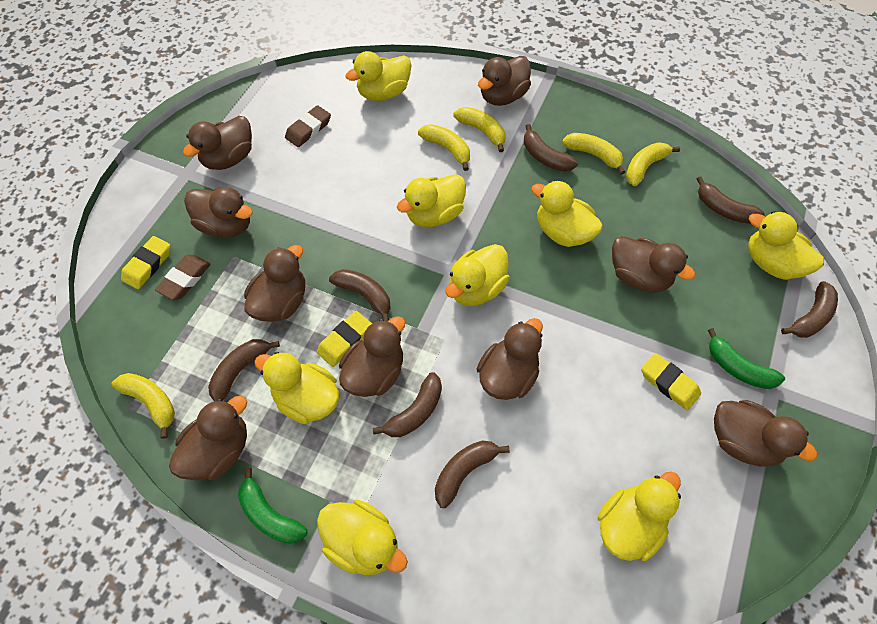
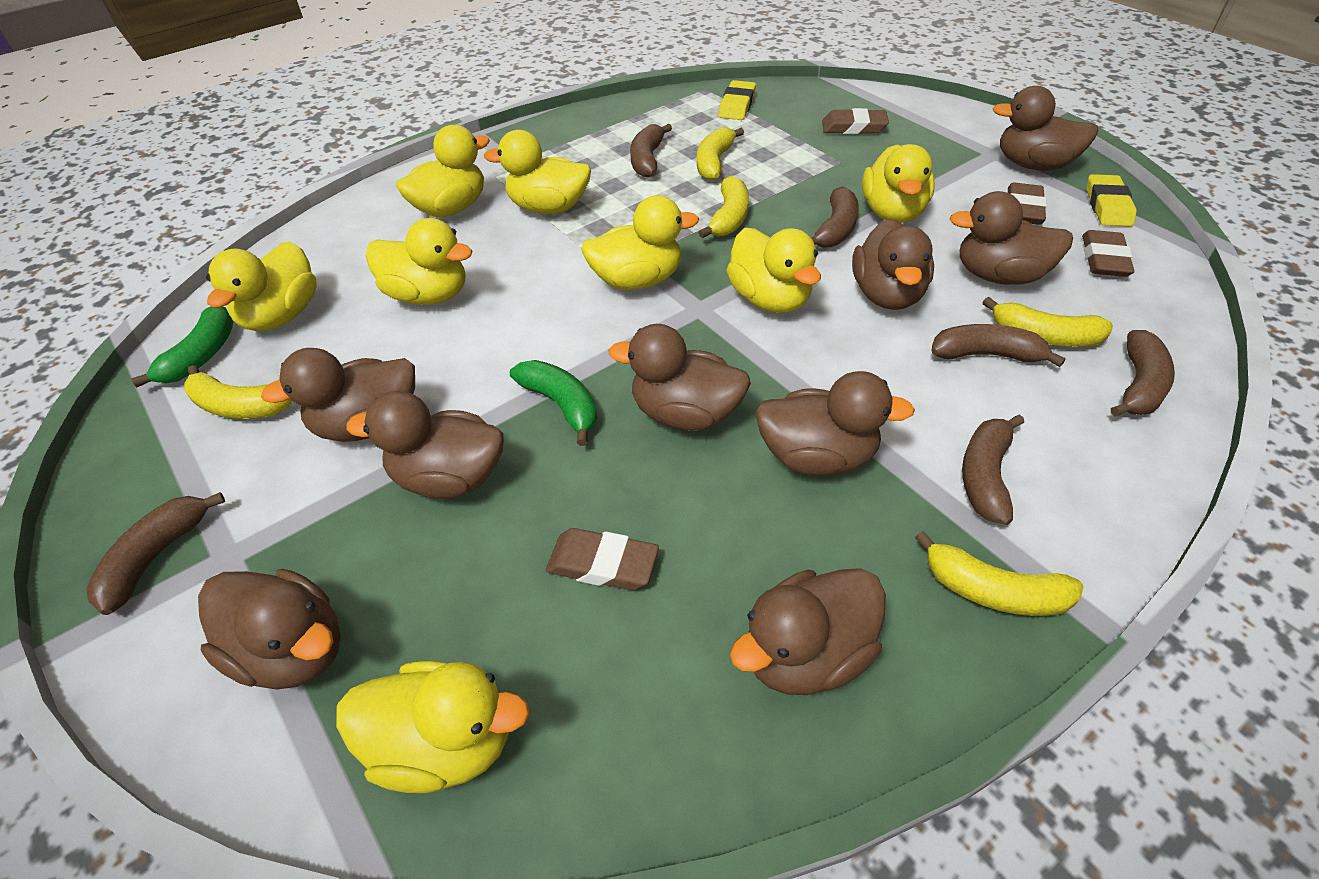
brown banana: 7 -> 6
brown eraser: 2 -> 4
yellow eraser: 3 -> 2

